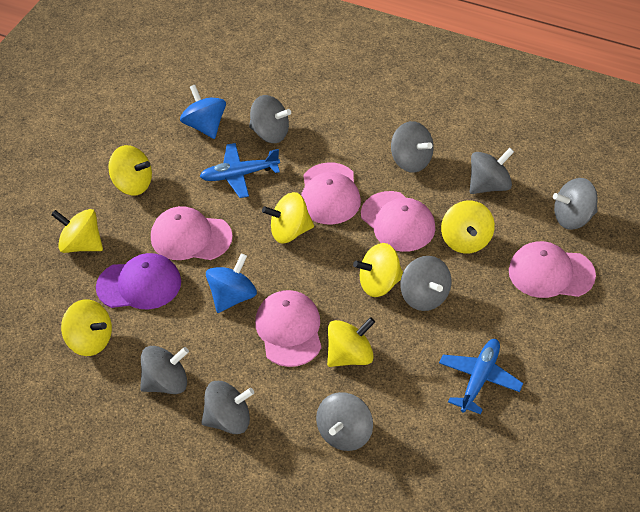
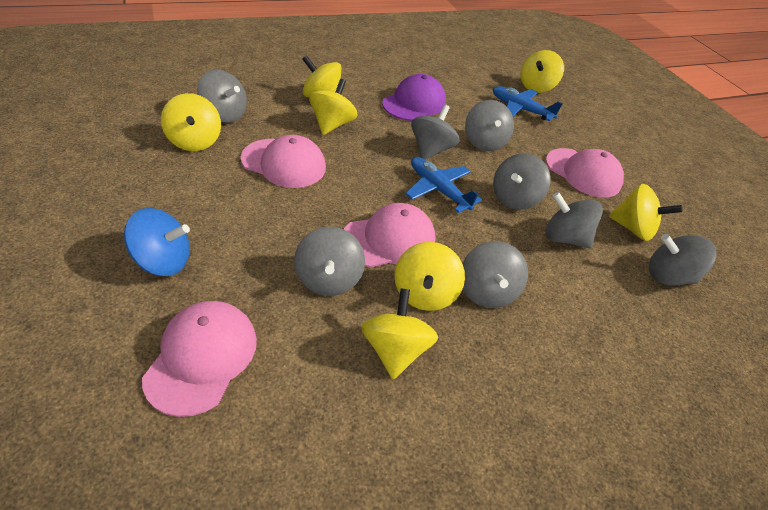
blue spinning top: 2 -> 1
pink cap: 5 -> 4

